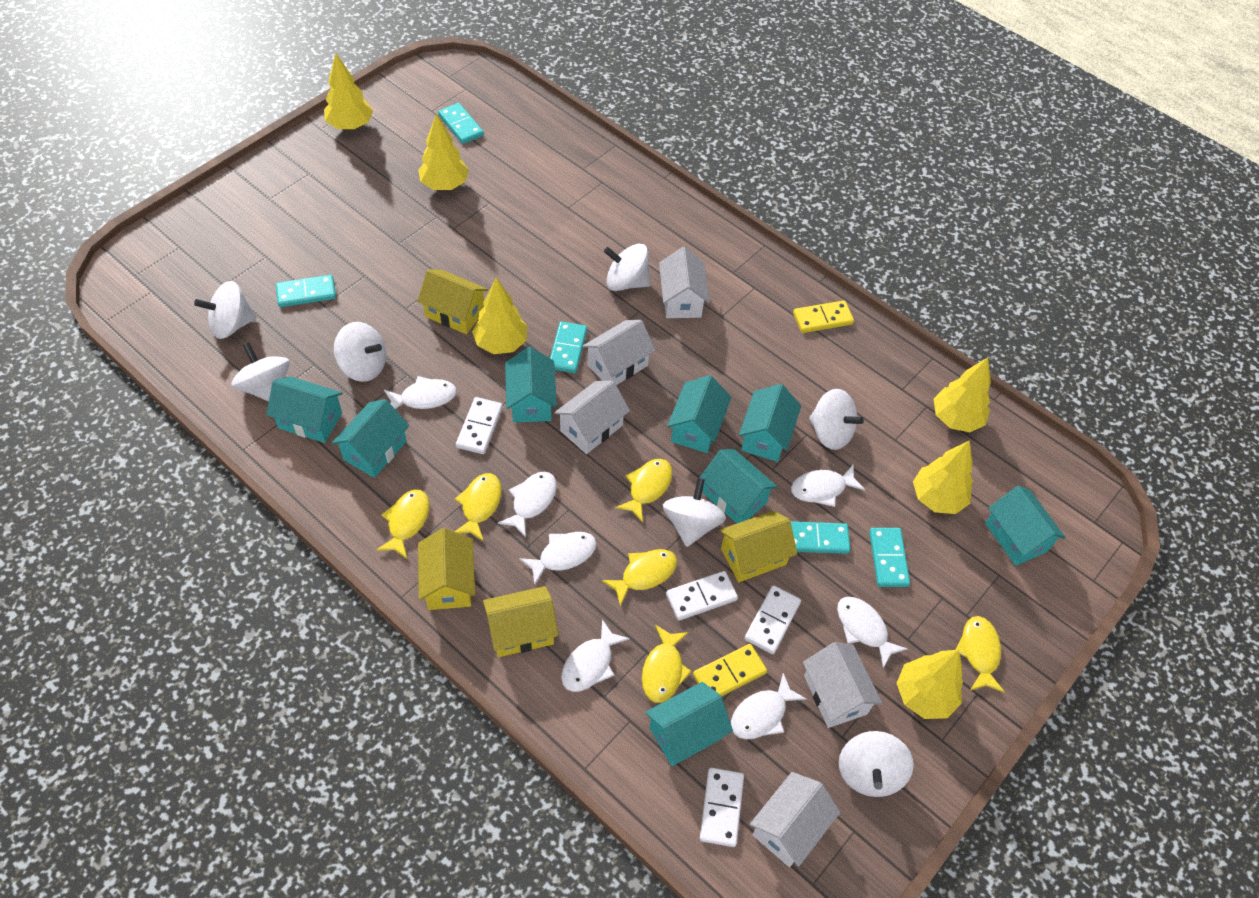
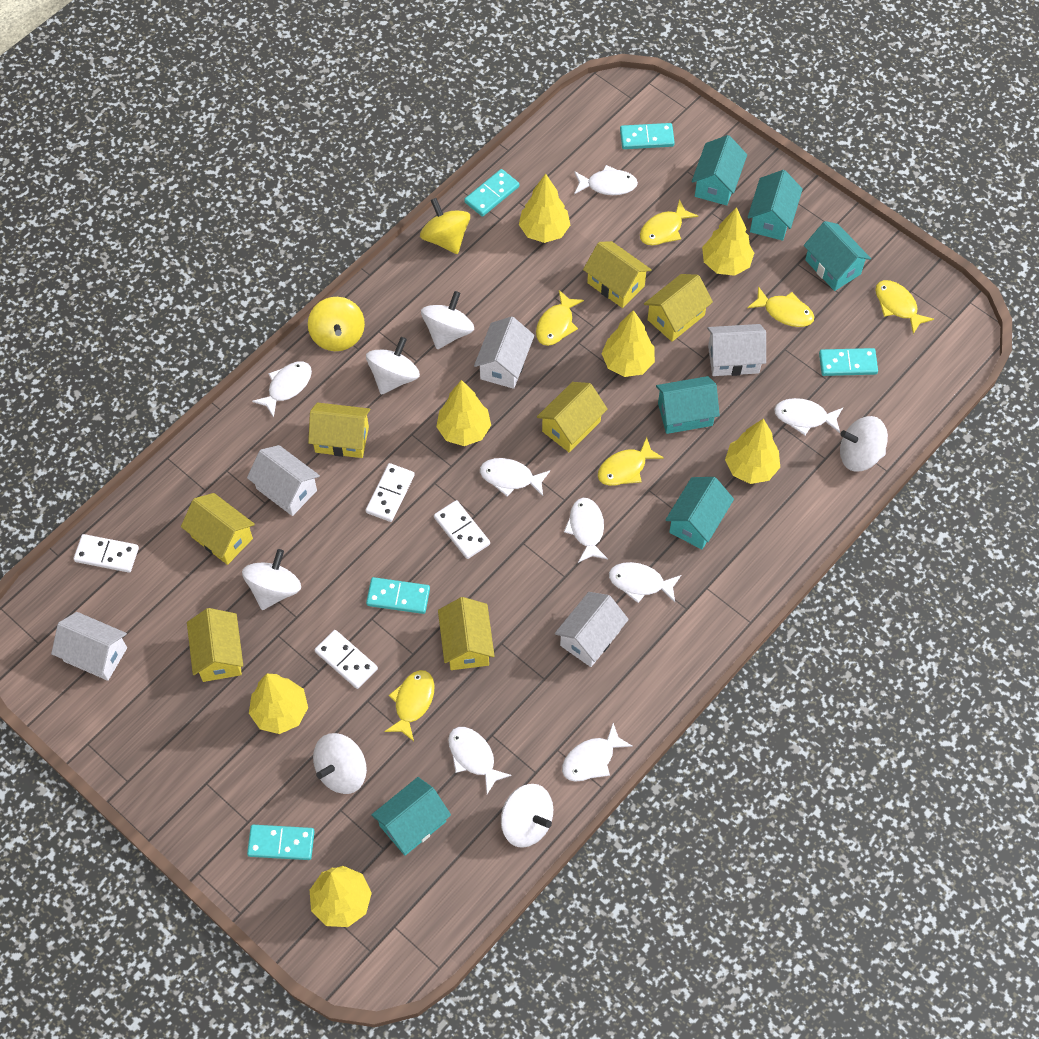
turquoise house: 8 -> 6
white fish: 7 -> 8
white spinning top: 7 -> 6
yellow domino: 2 -> 0
yellow house: 4 -> 7
yellow spinning top: 0 -> 2
yellow tree: 6 -> 7

